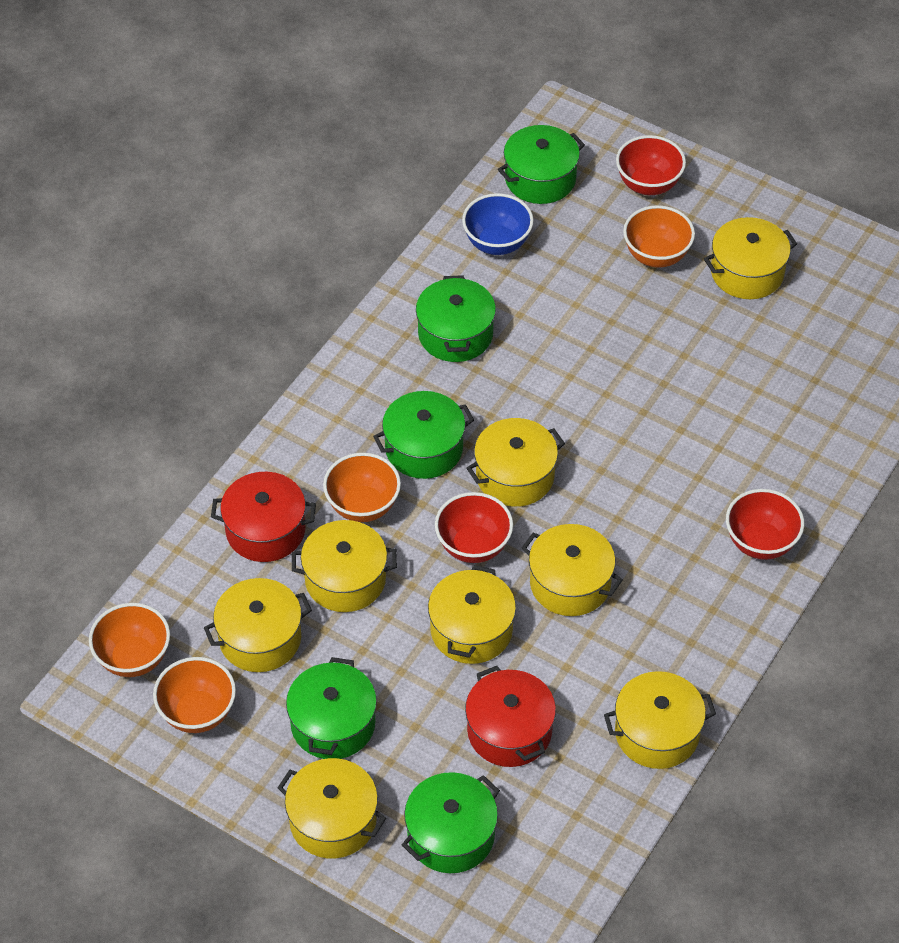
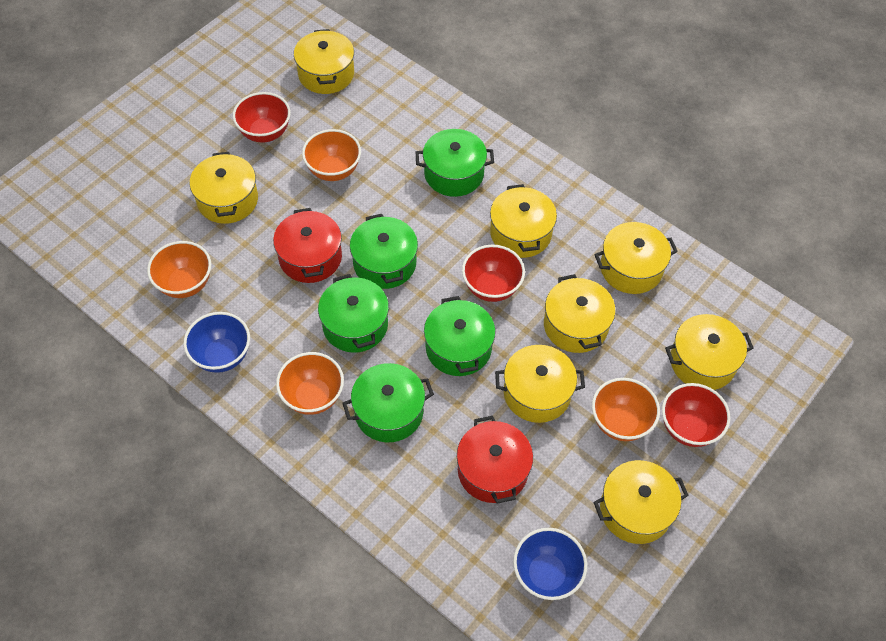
blue bowl: 1 -> 2

